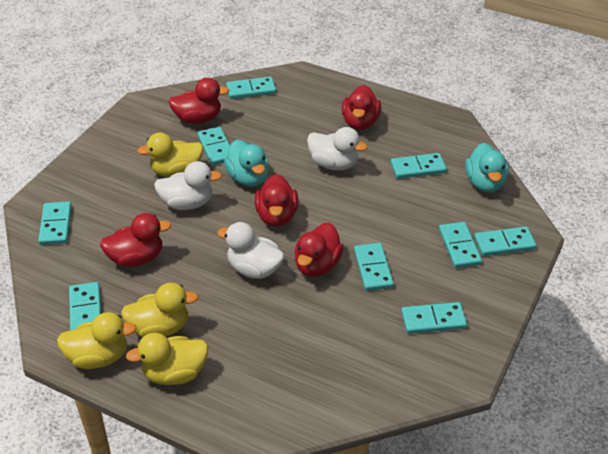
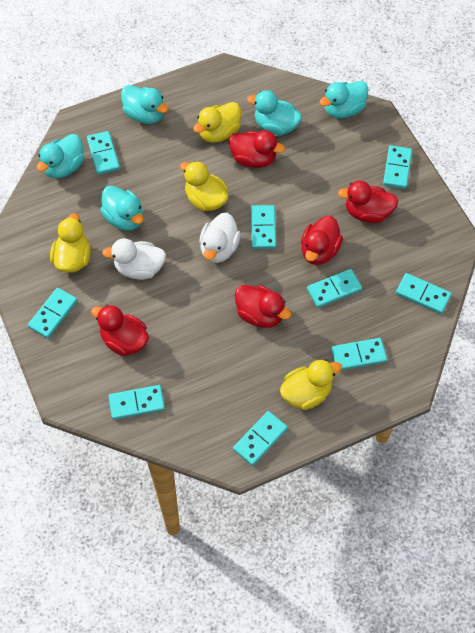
turquoise duck: 2 -> 5
white duck: 3 -> 2

